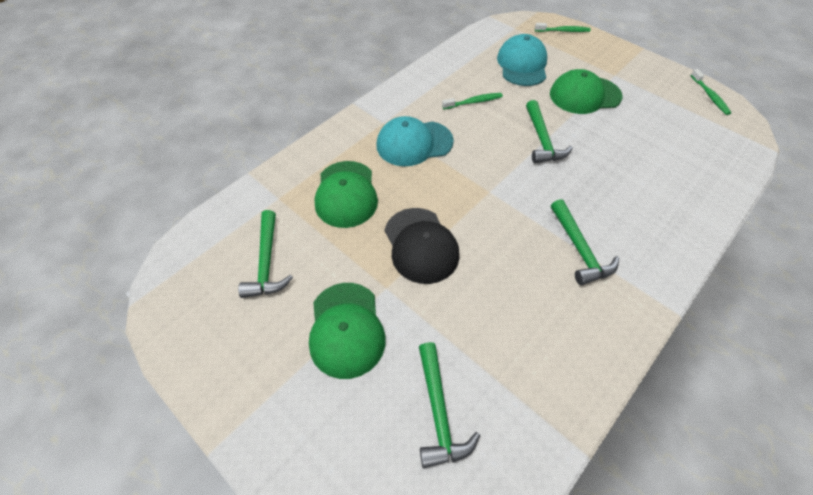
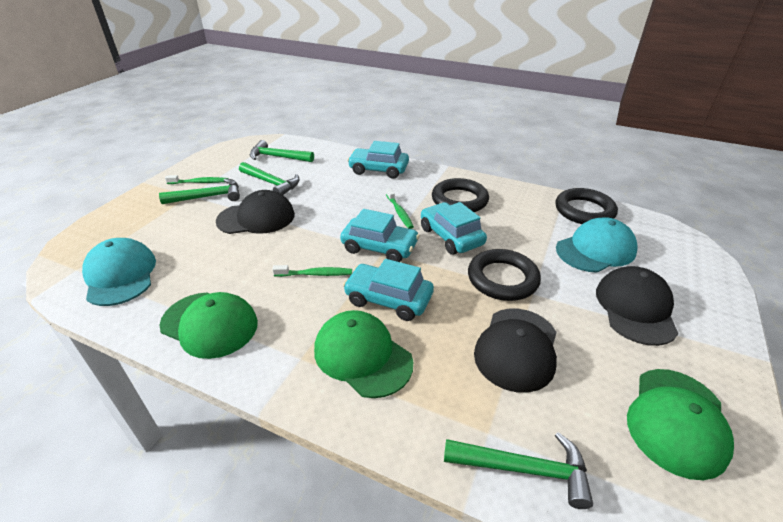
black cap: 1 -> 3
black ring: 0 -> 3
turquoise car: 0 -> 4

